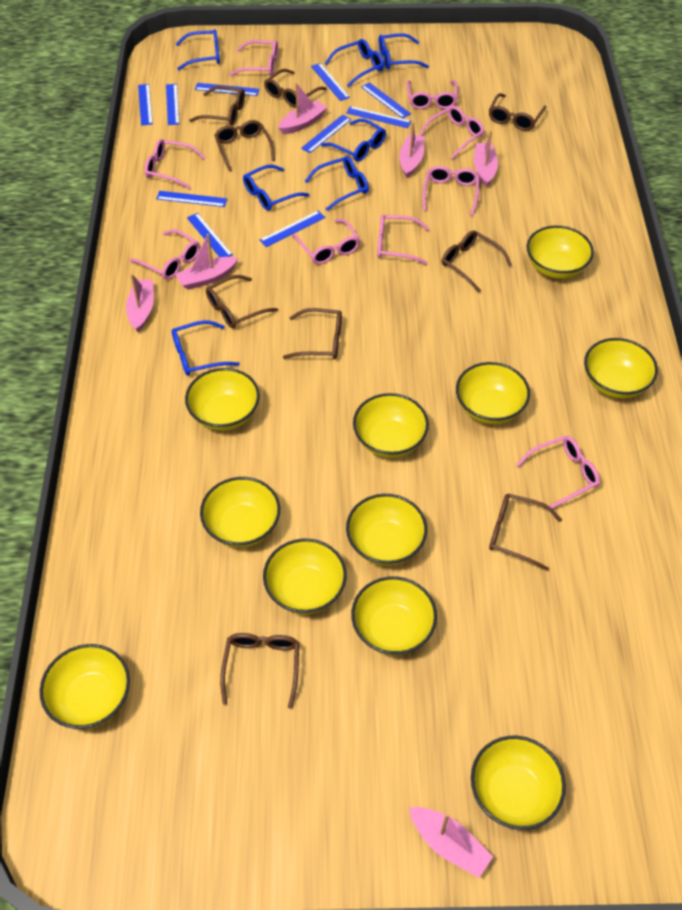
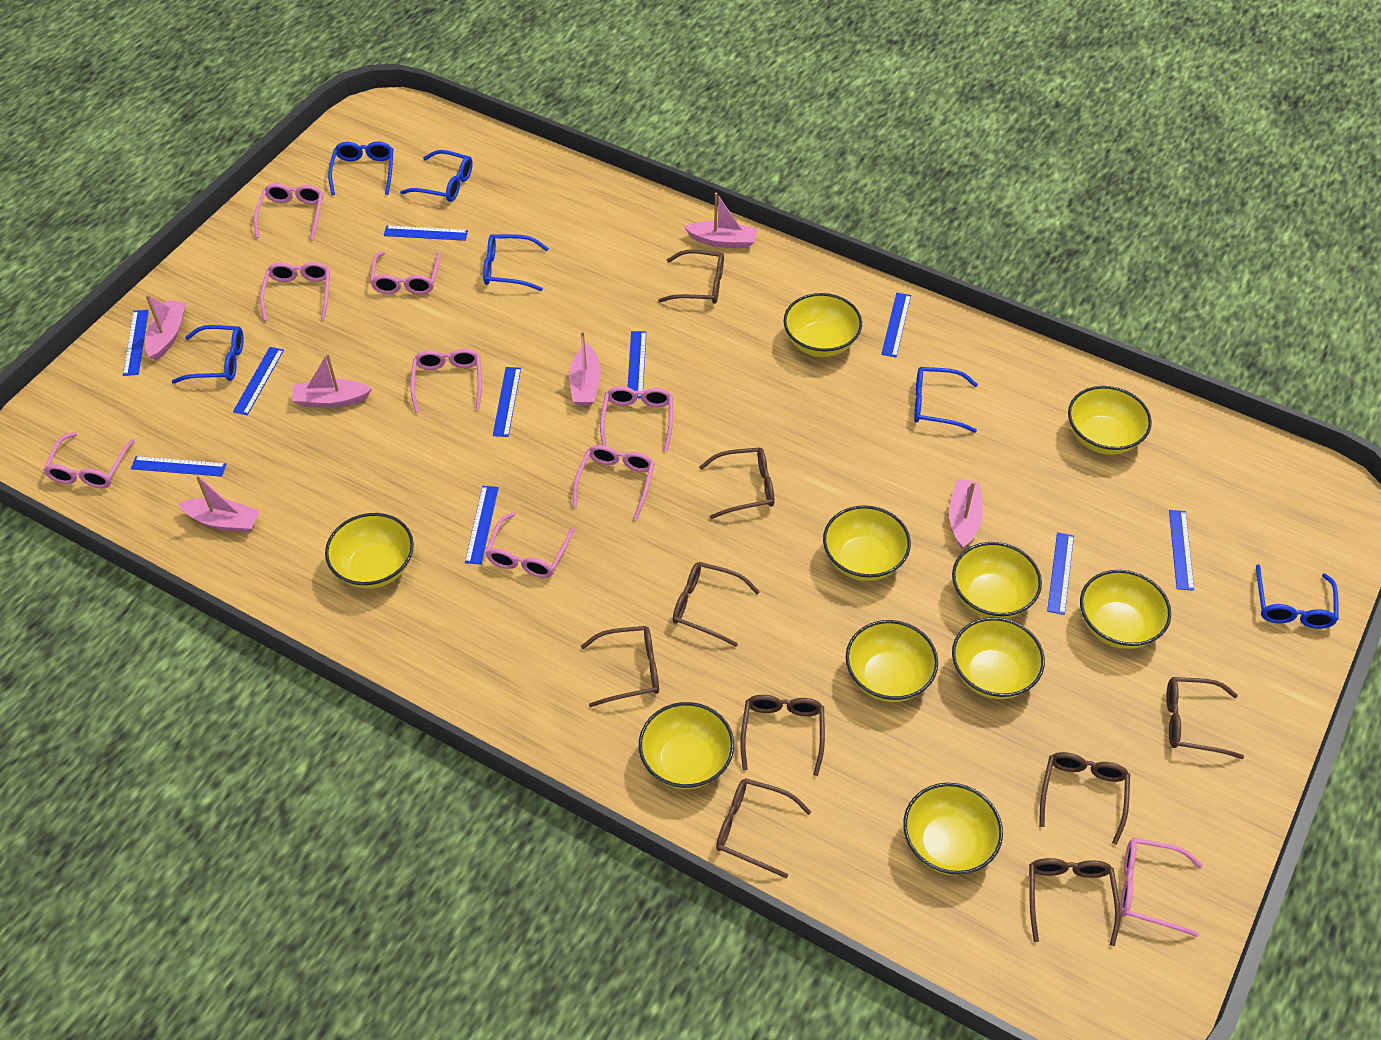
blue glasses: 7 -> 6
yellow bowl: 11 -> 10

